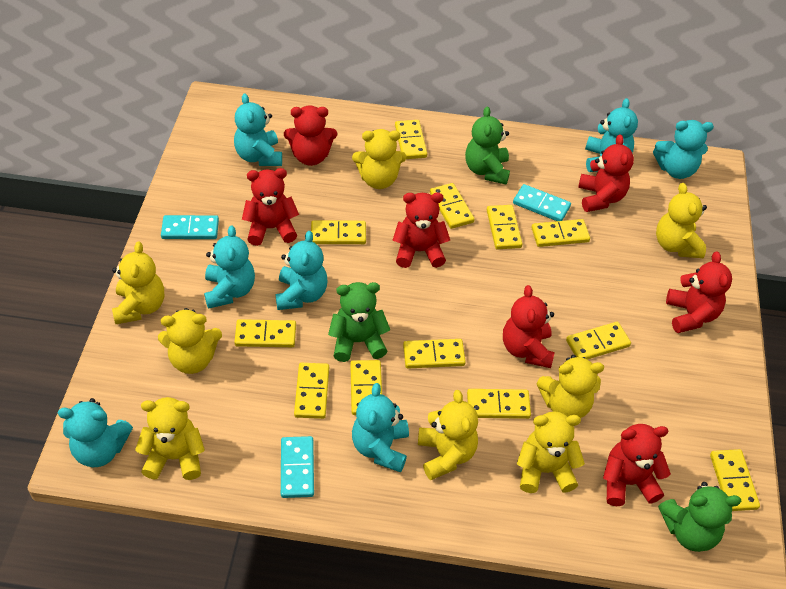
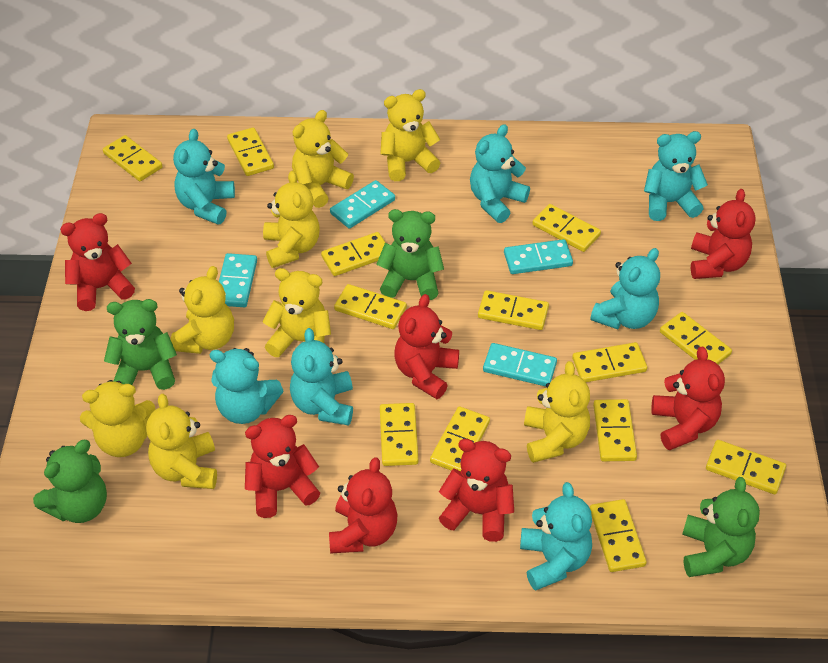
green teddy bear: 3 -> 4
turquoise domino: 3 -> 4
yellow domino: 12 -> 13

